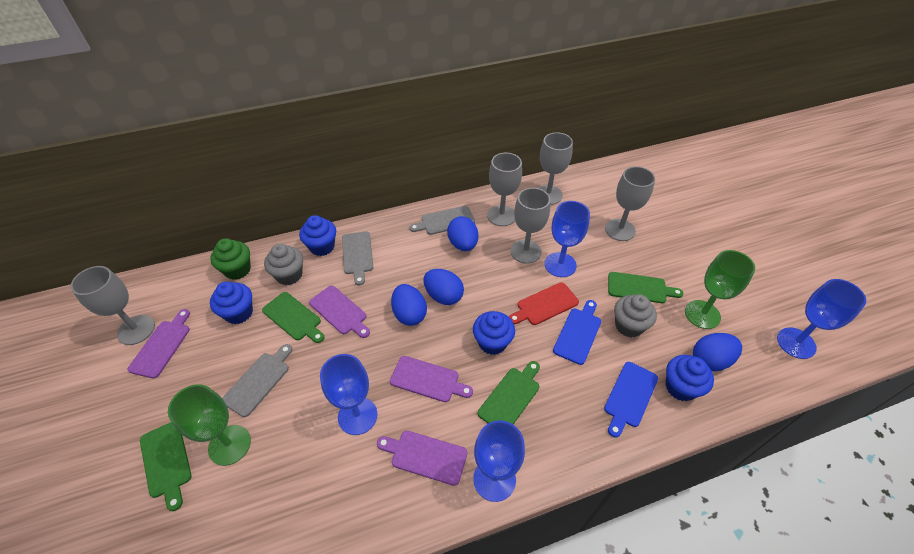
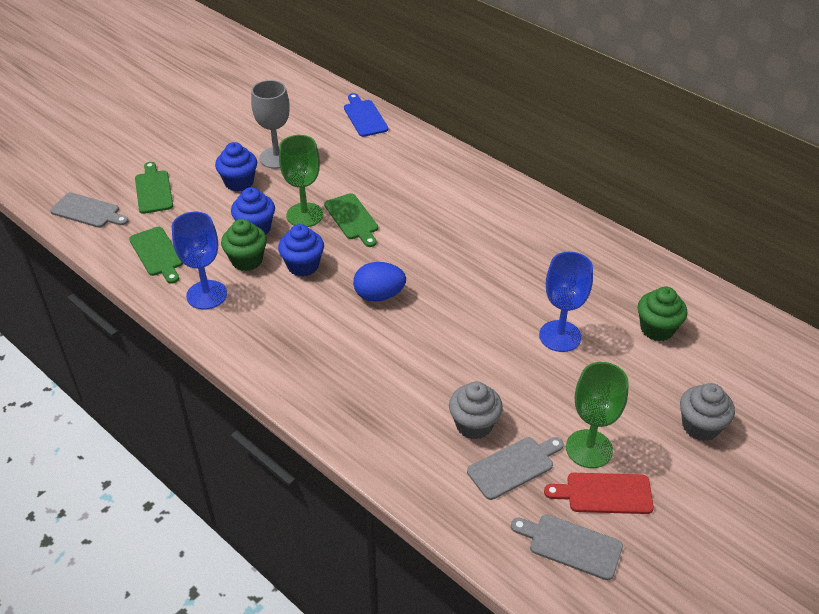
blue cupcake: 4 -> 3
blue cutting board: 2 -> 1
blue egg: 4 -> 1
blue goblet: 4 -> 2
green cupcake: 1 -> 2
green cutting board: 4 -> 3
grey goblet: 5 -> 1
purple cutting board: 4 -> 0

